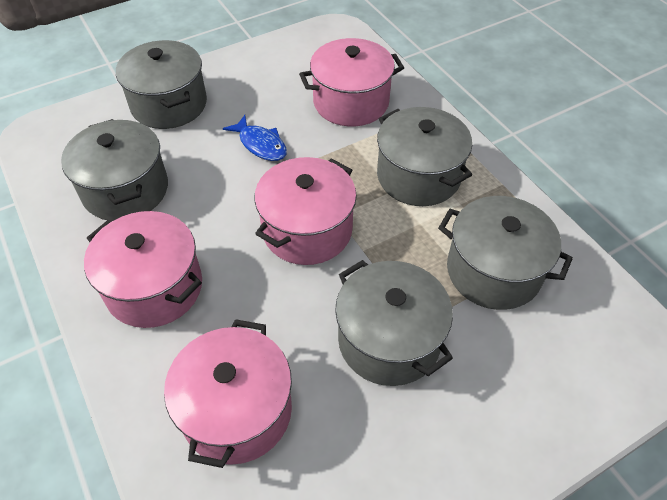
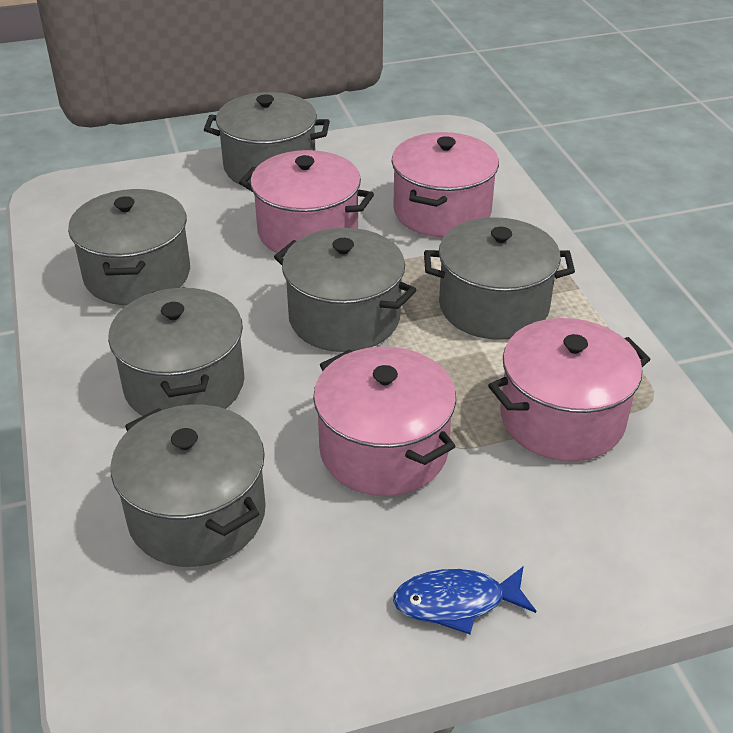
grey pot: 5 -> 6

